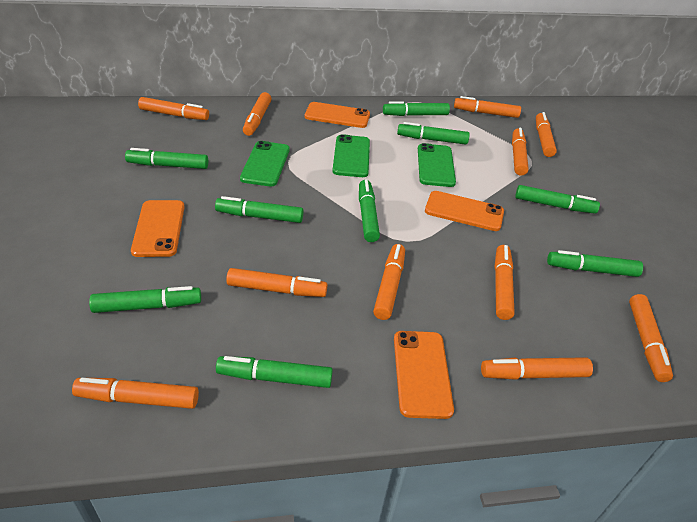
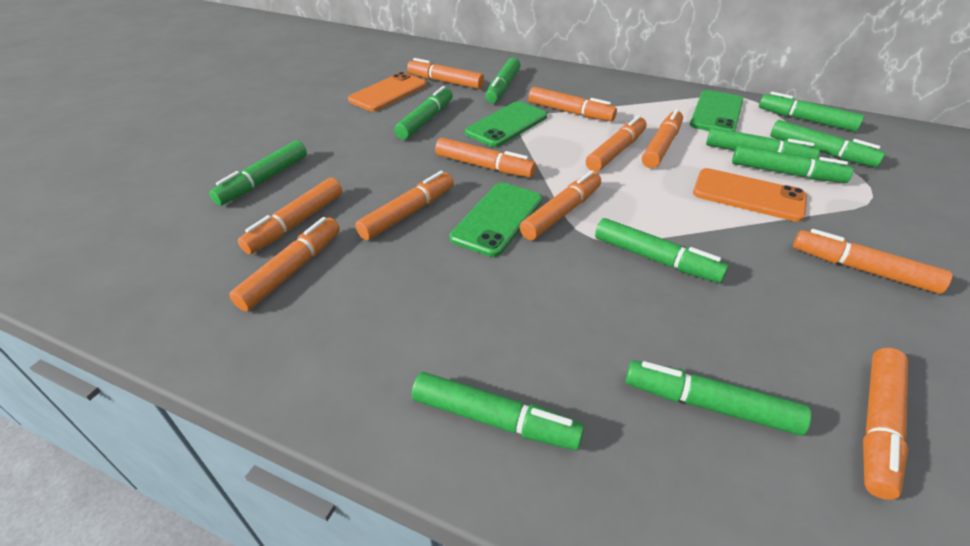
green marker: 9 -> 10
orange phone: 4 -> 2

